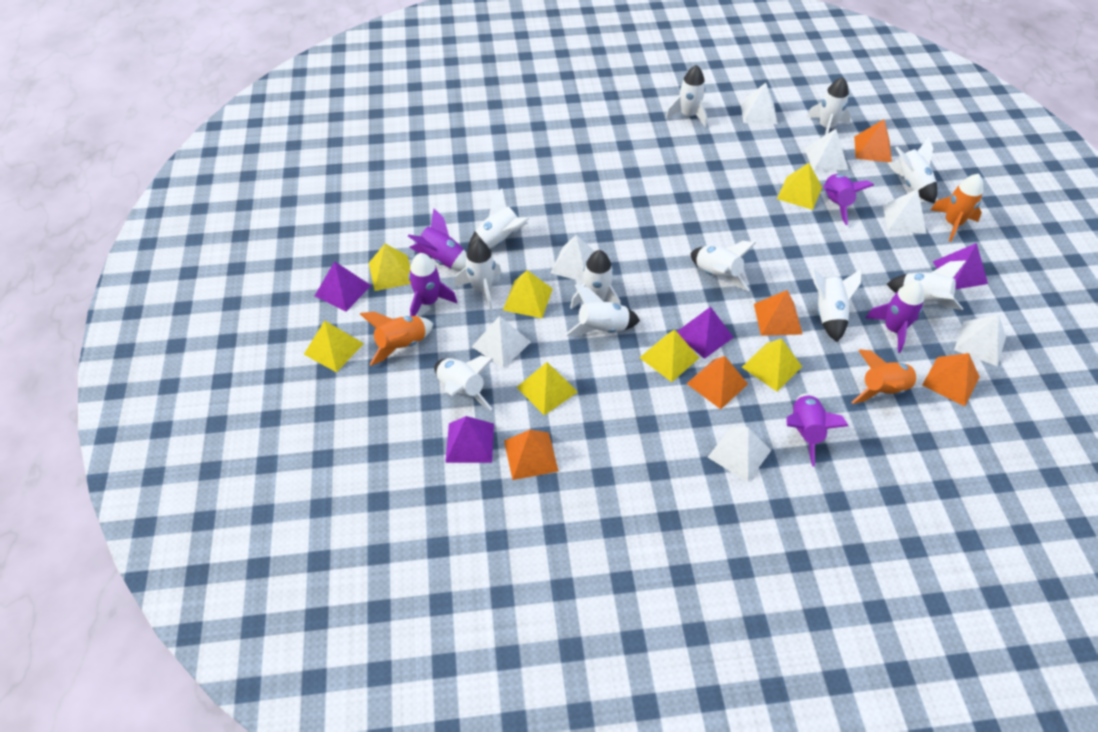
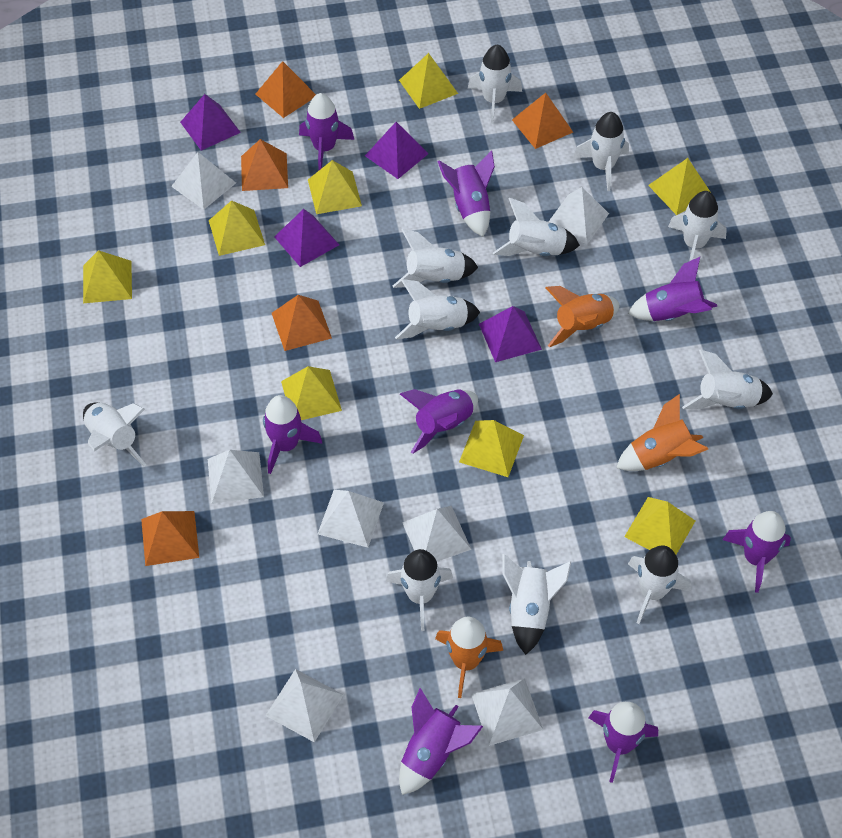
purple rocket: 5 -> 8
yellow pyramid: 7 -> 8

